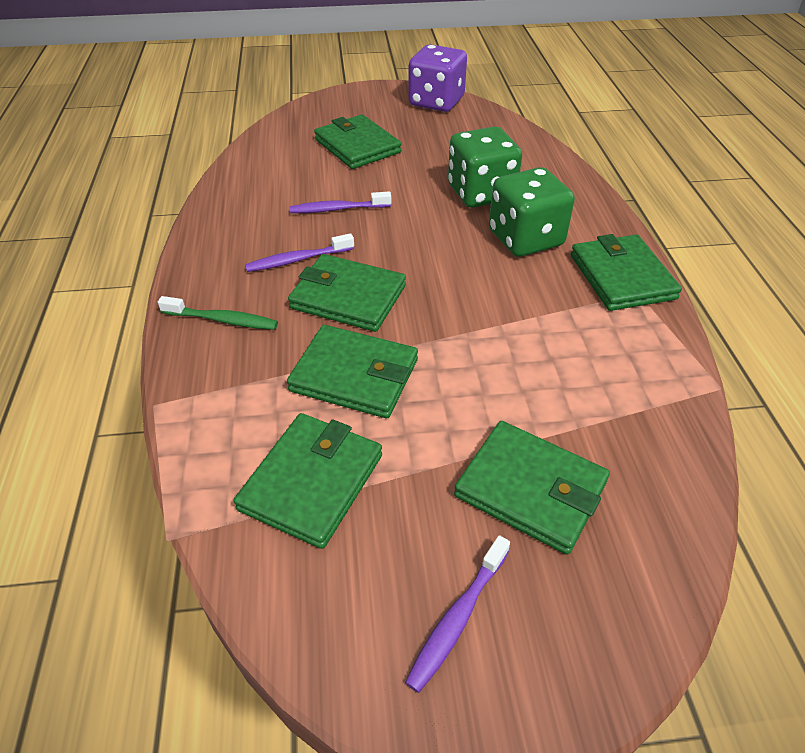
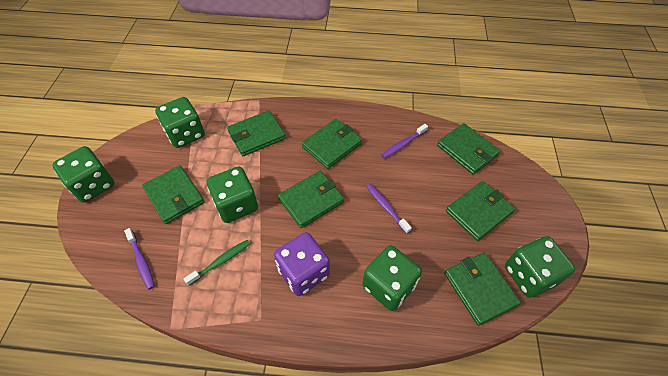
green dice: 2 -> 5
green wallet: 6 -> 7

